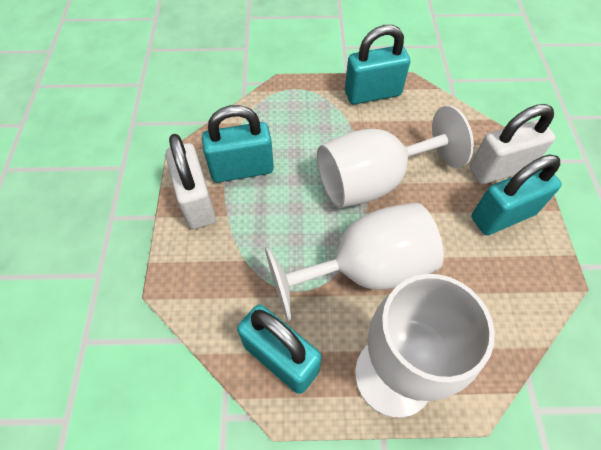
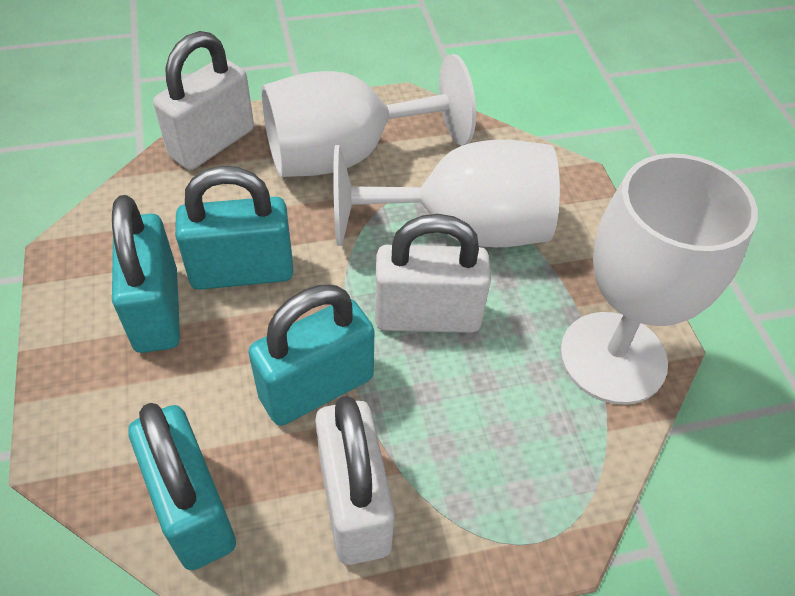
white padlock: 2 -> 3

